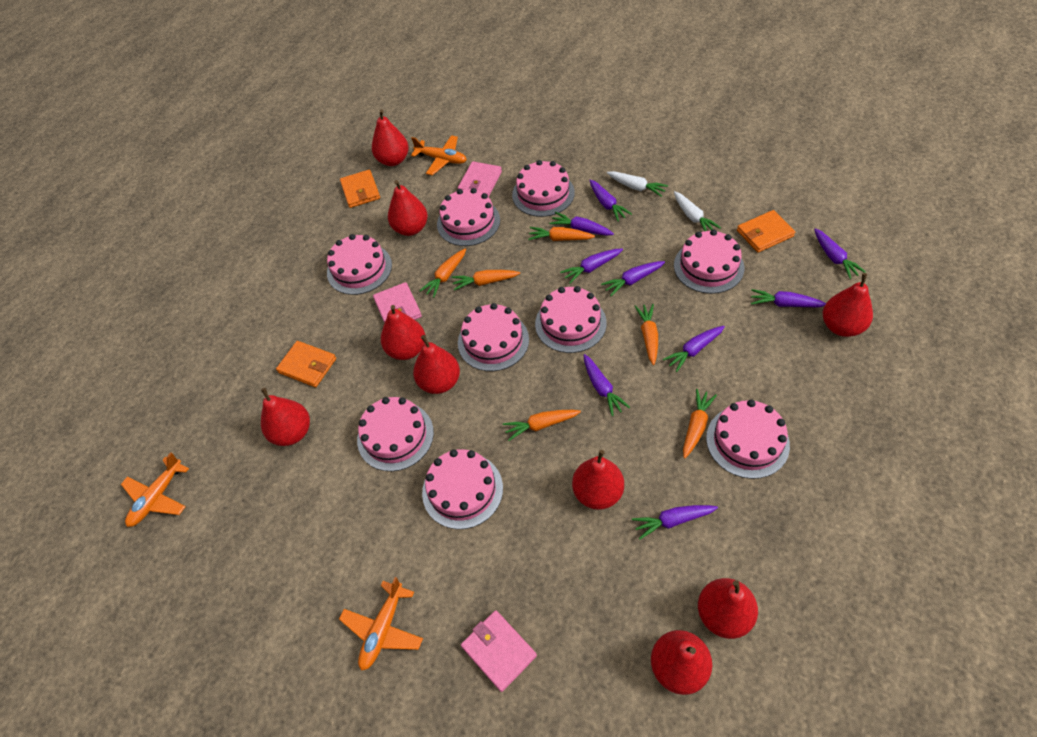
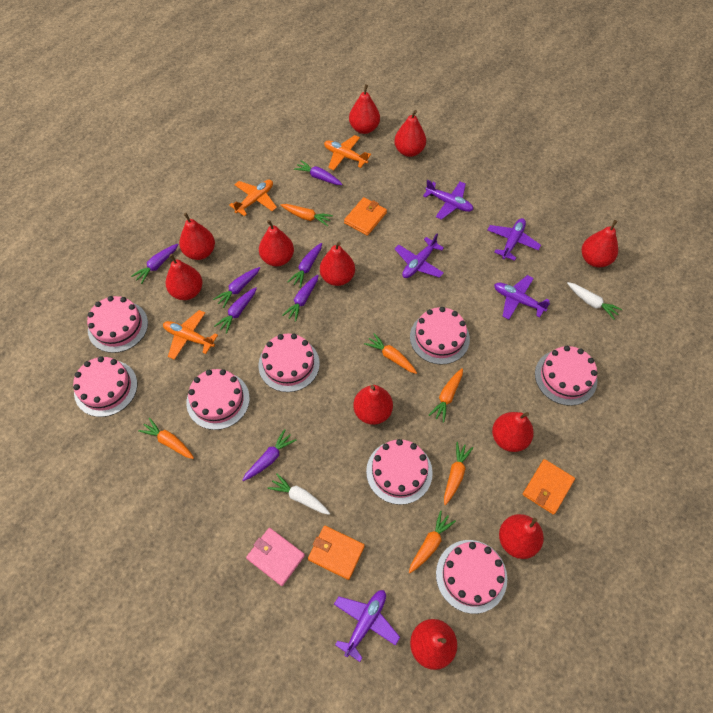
pink cake: 9 -> 8
pink wallet: 3 -> 1
purple carrot: 9 -> 7
purple plane: 0 -> 5
red pear: 9 -> 11

